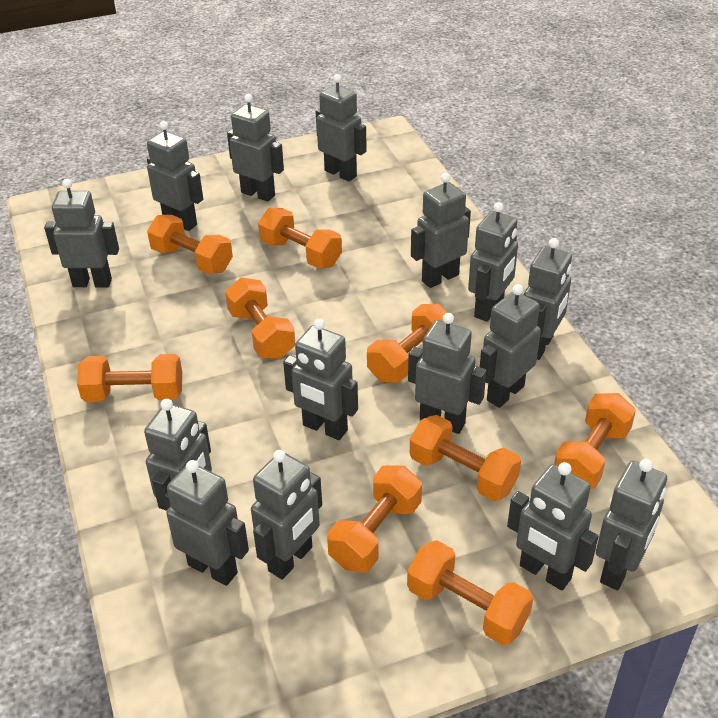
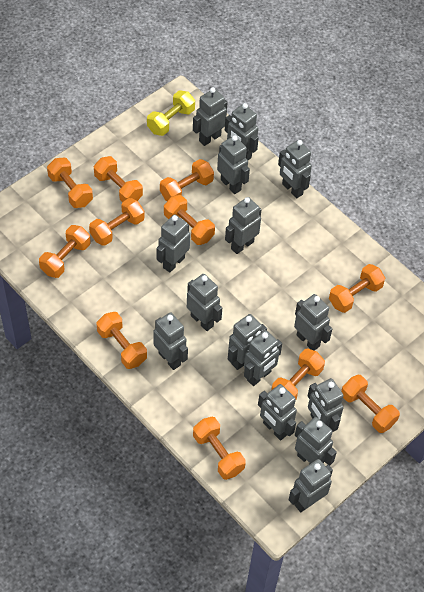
orange dumbbell: 9 -> 11
yellow dumbbell: 0 -> 1

